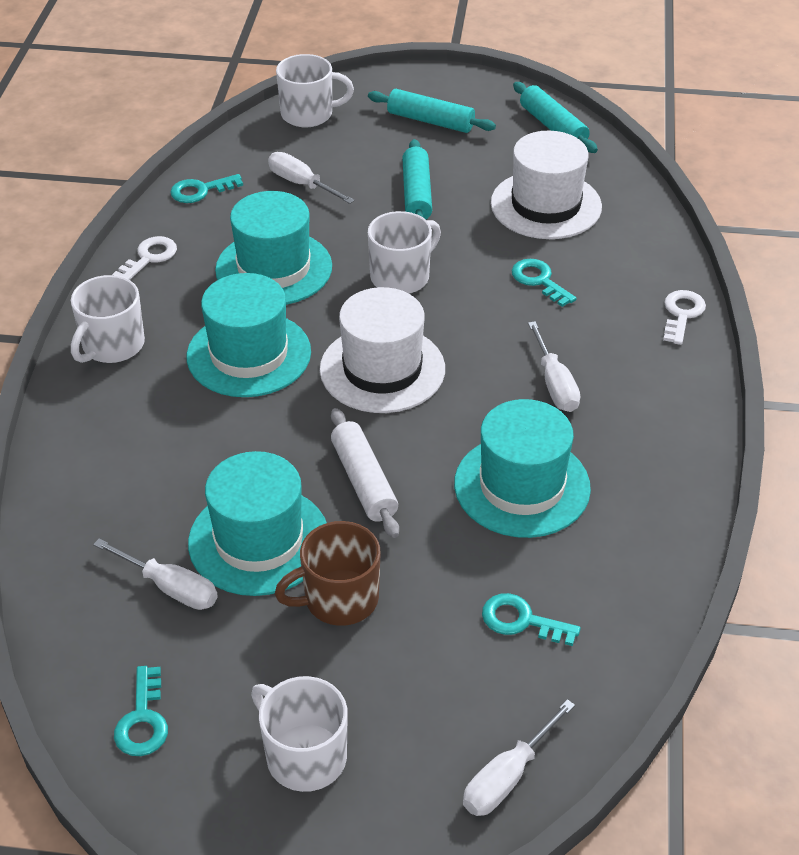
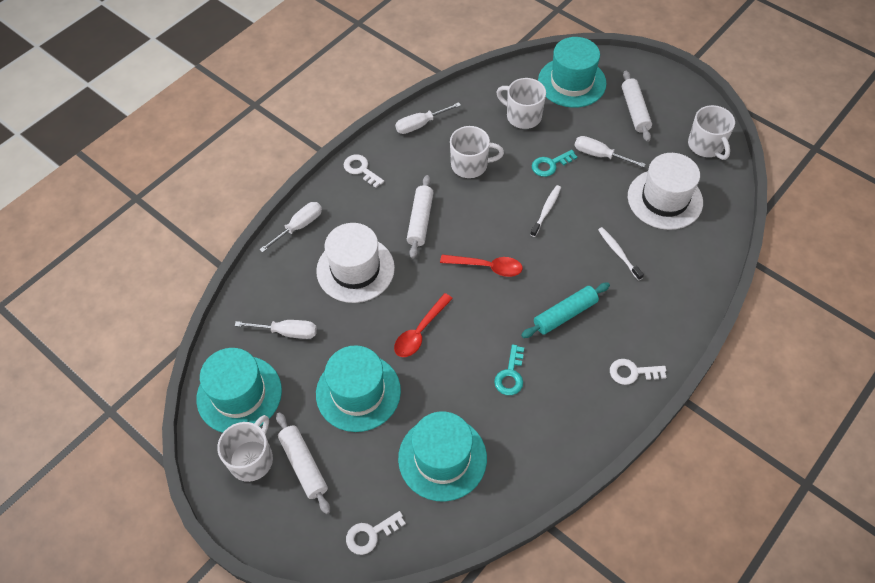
brown mug: 1 -> 0
red spoon: 0 -> 2
turquoise key: 4 -> 2
turquoise rolling pin: 3 -> 1
white key: 2 -> 3
white rolling pin: 1 -> 3
white toothbrush: 0 -> 2

